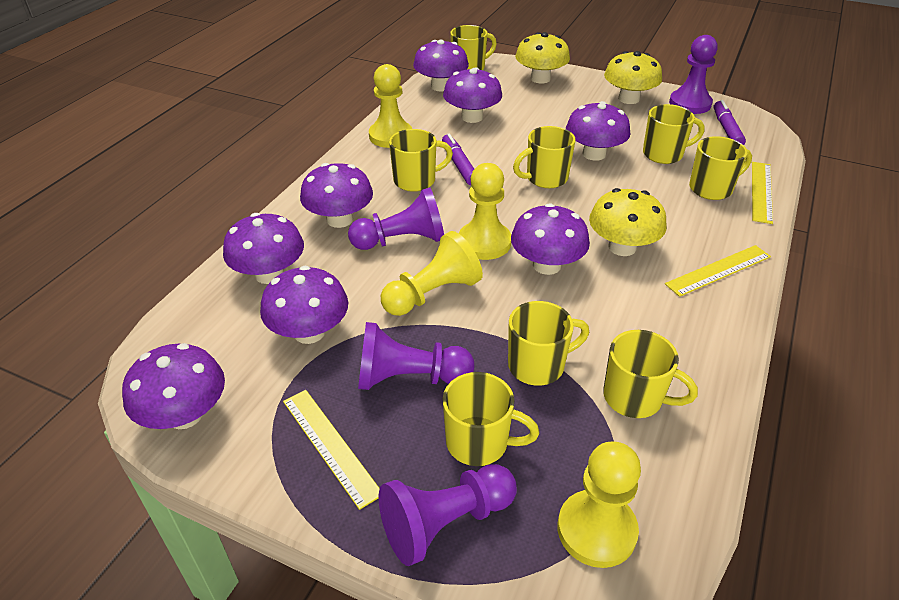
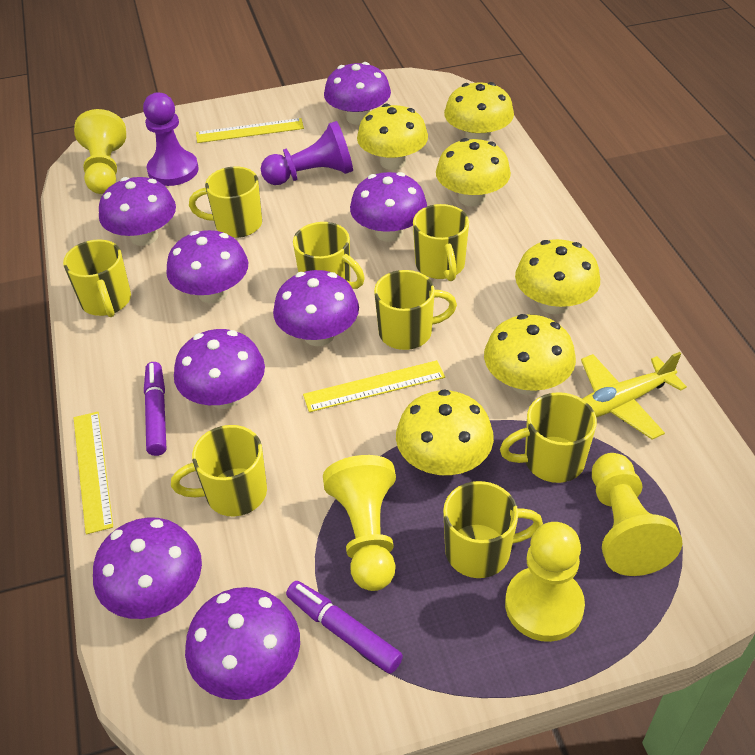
purple pawn: 4 -> 2
yellow mushroom: 3 -> 6
yellow plane: 0 -> 1

